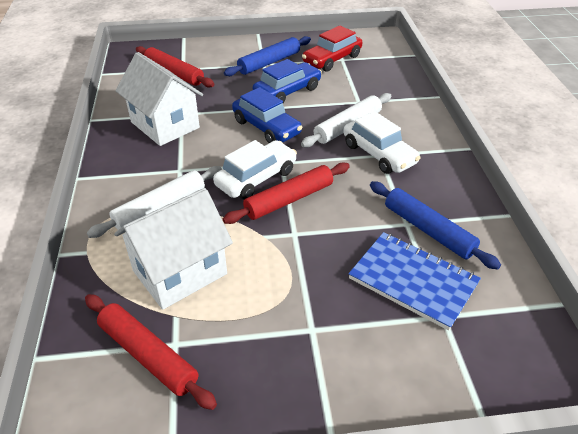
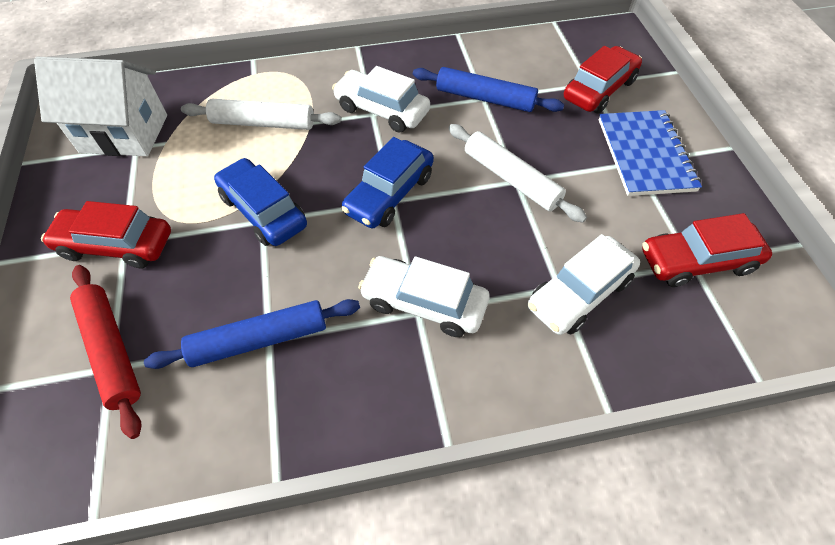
red car: 1 -> 3
red rolling pin: 3 -> 1
white car: 2 -> 3
white house: 2 -> 1

